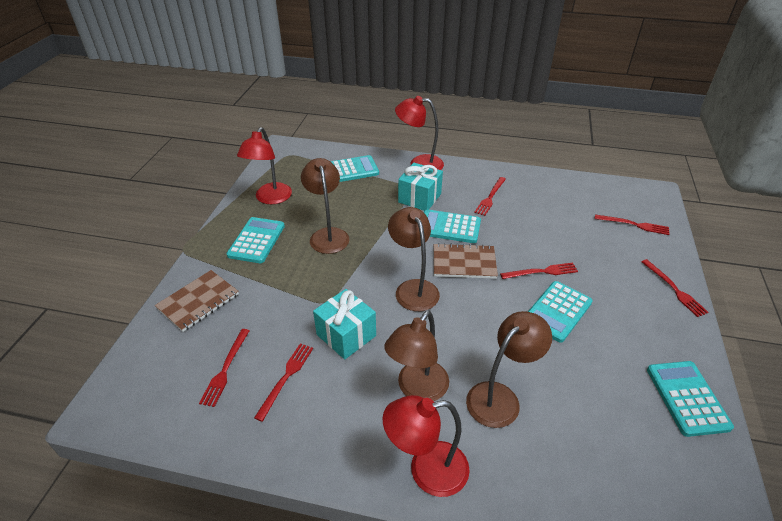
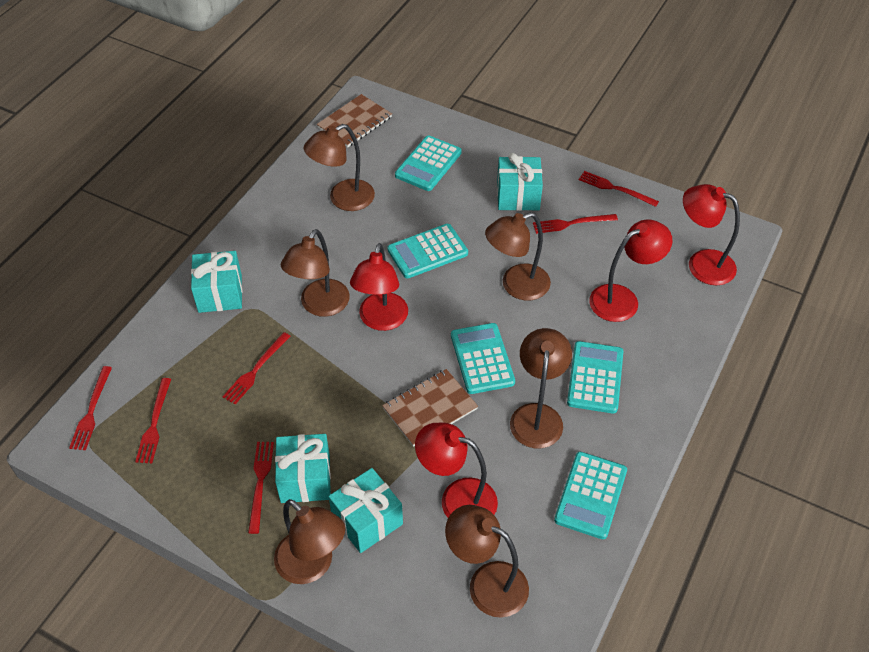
brown lamp: 4 -> 6
red lamp: 3 -> 4
turquoise gift: 2 -> 4

